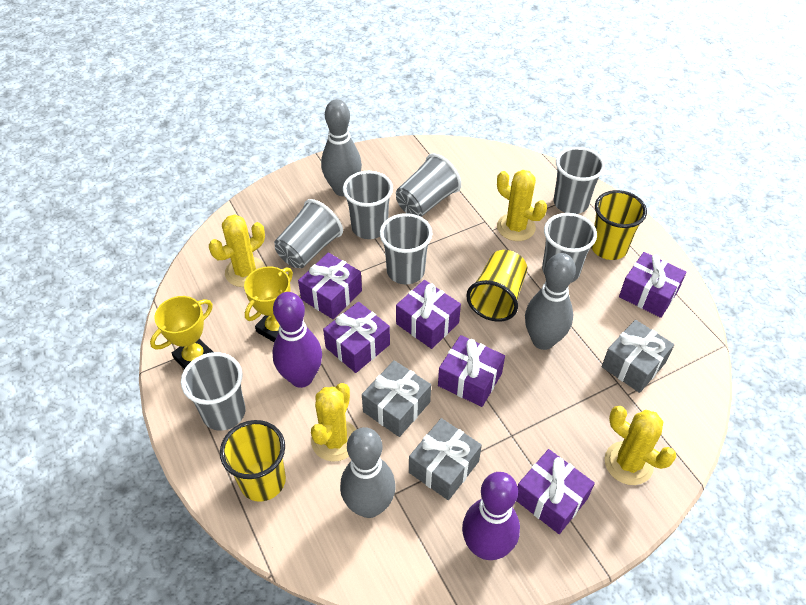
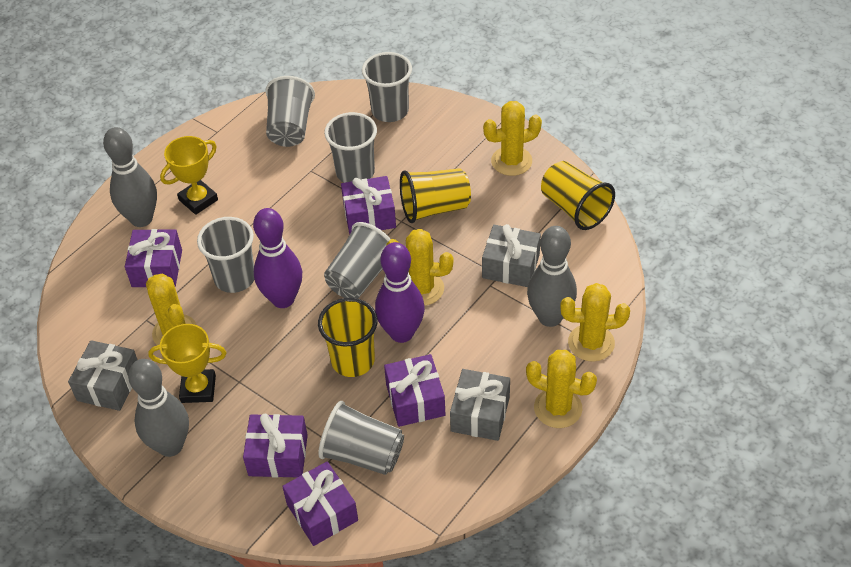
grey cup: 7 -> 6
purple gift: 6 -> 5
yellow cactus: 4 -> 5

